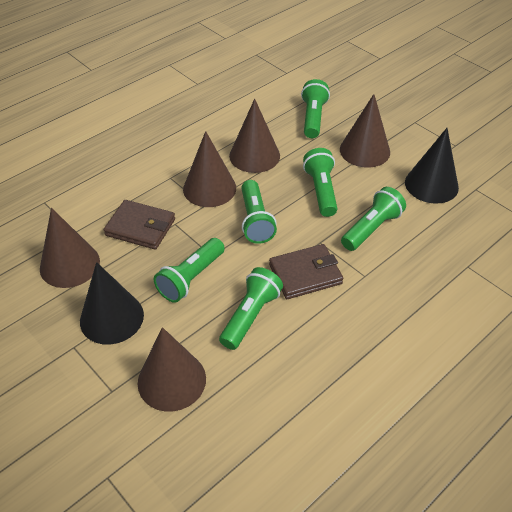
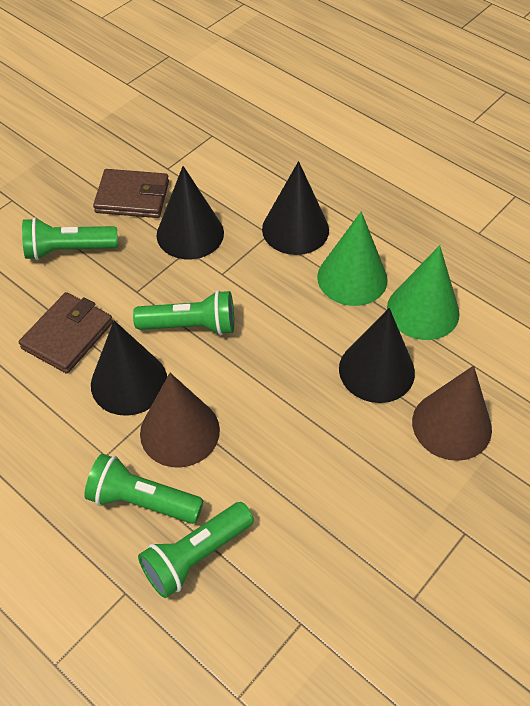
black cone: 2 -> 4
brown cone: 5 -> 2
green cone: 0 -> 2
green flashlight: 6 -> 4

